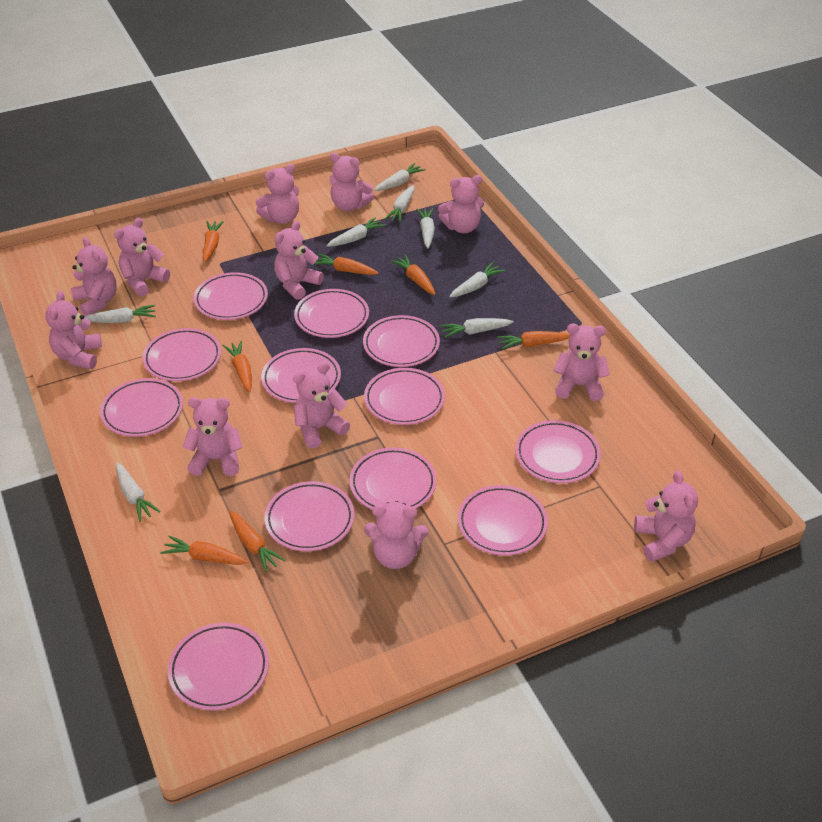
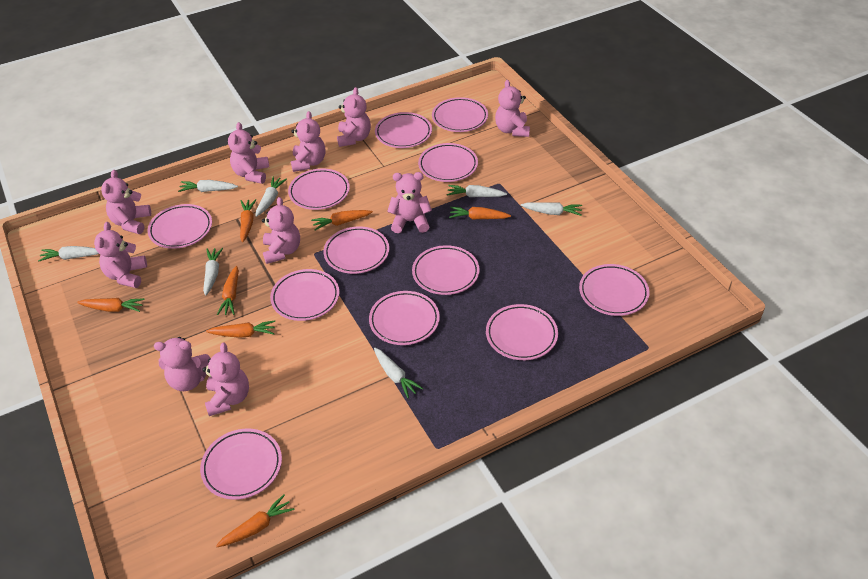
pink teddy bear: 12 -> 10
white carrot: 8 -> 7

